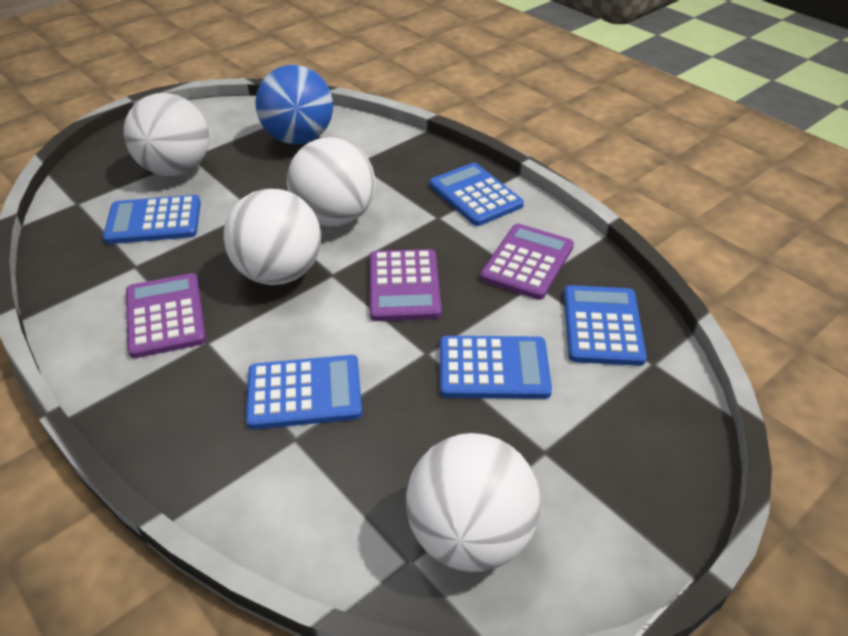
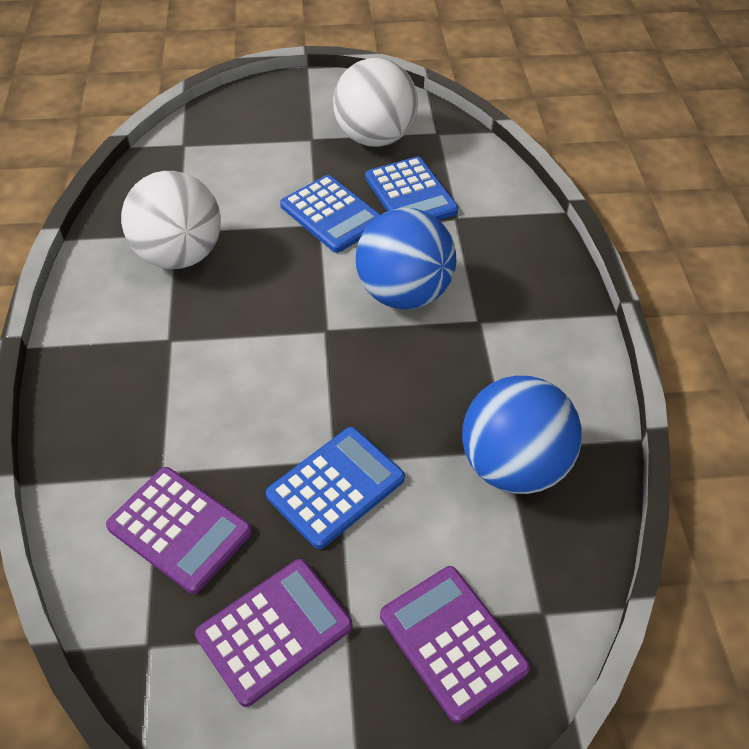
blue ball: 1 -> 2
blue calculator: 5 -> 3
white ball: 4 -> 2

